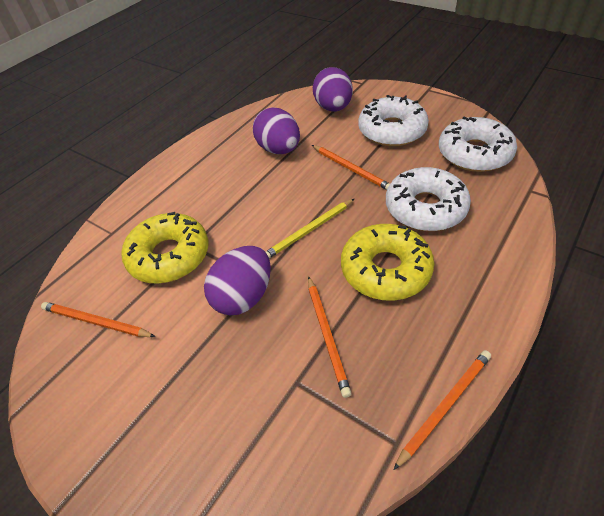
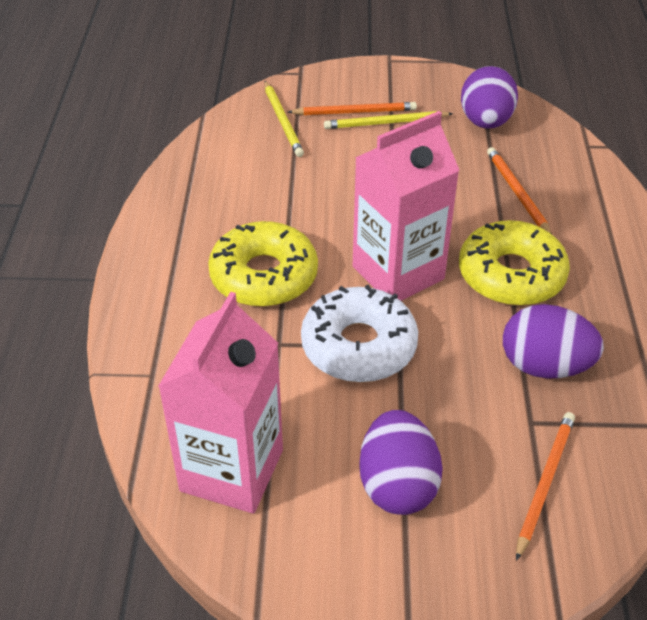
orange pencil: 4 -> 3
pink carton: 0 -> 2
white donut: 3 -> 1
yellow pencil: 1 -> 2

